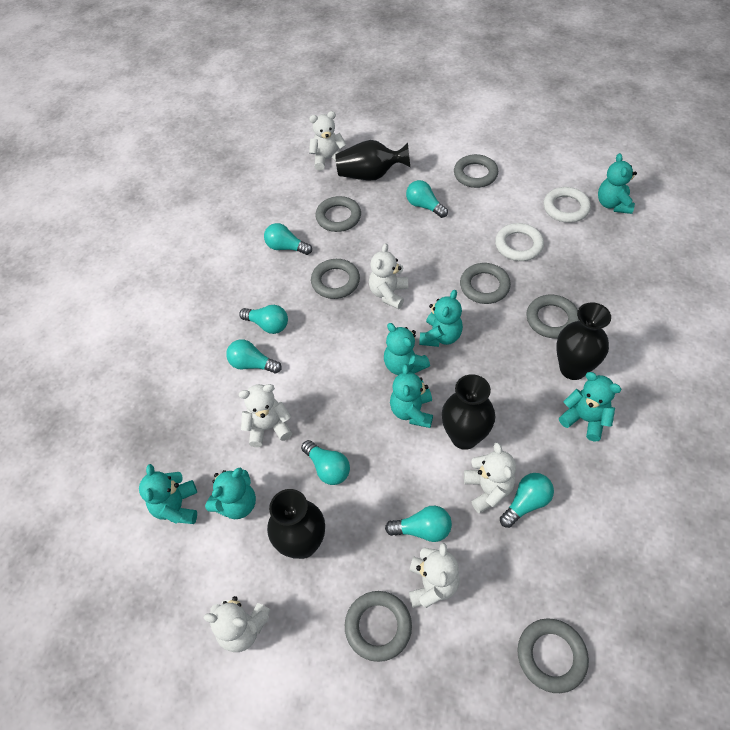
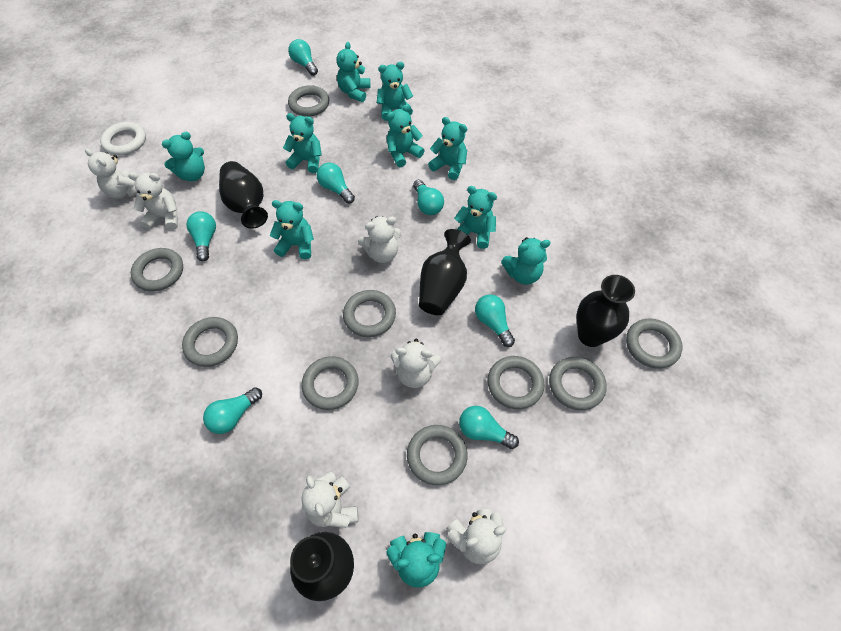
grey ring: 7 -> 9
turquoise teddy bear: 7 -> 10
white ring: 2 -> 1

